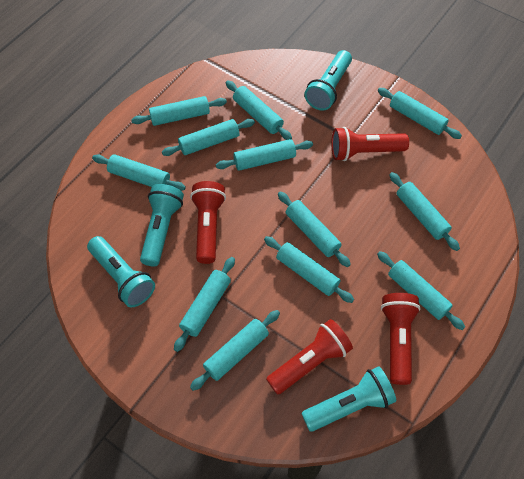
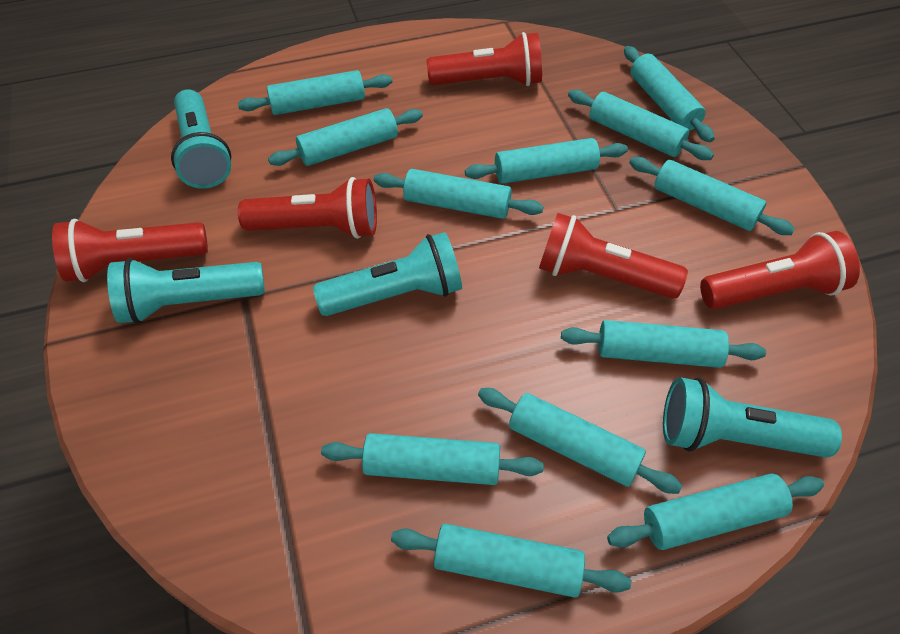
red flashlight: 4 -> 5

